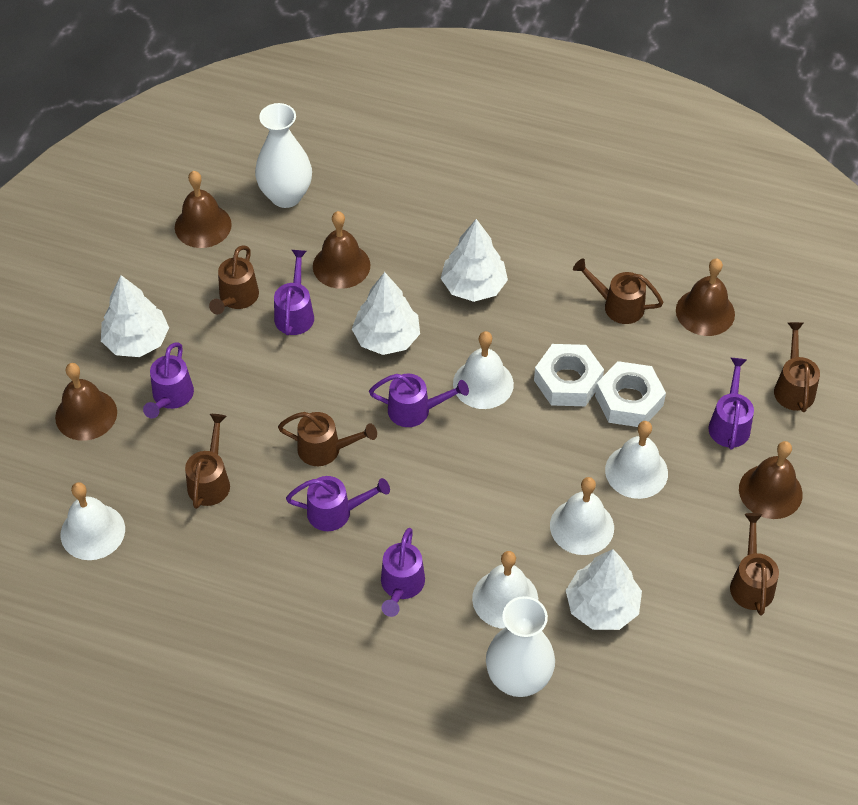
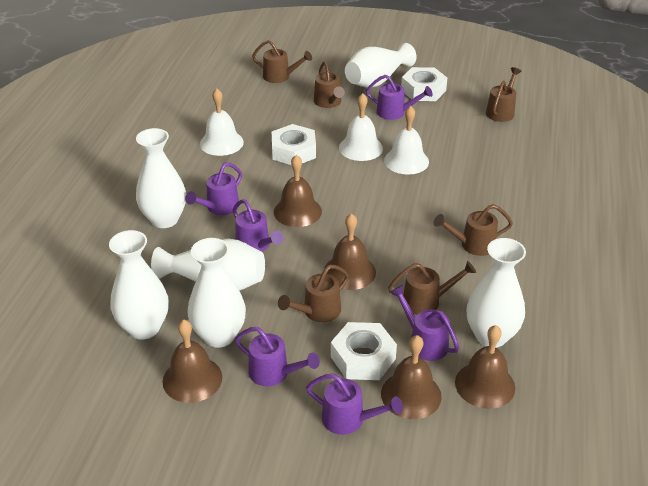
white bell: 5 -> 3
white nut: 2 -> 3
white tree: 4 -> 0
white vase: 2 -> 6

